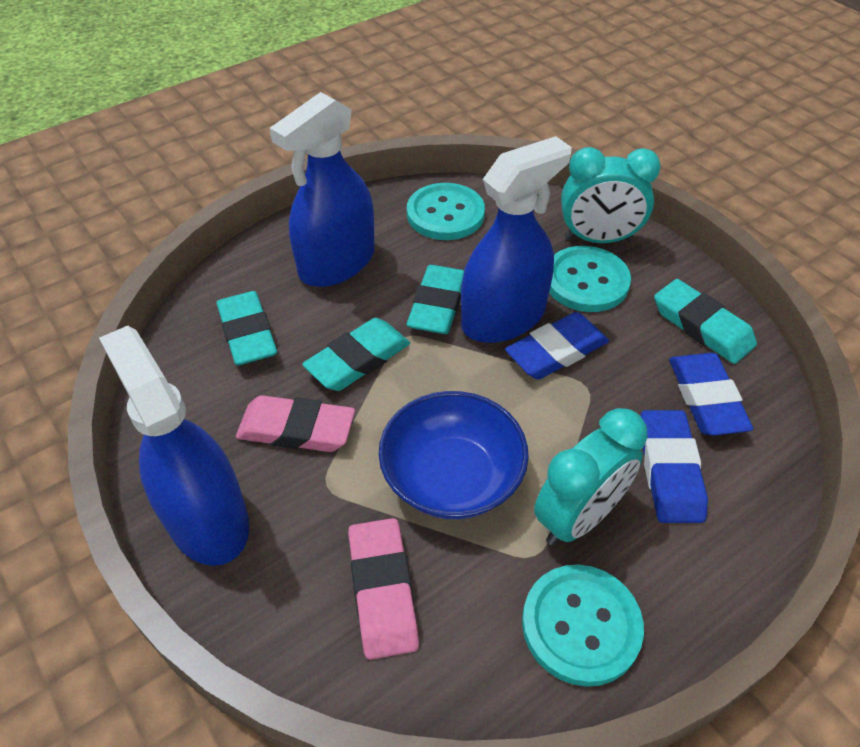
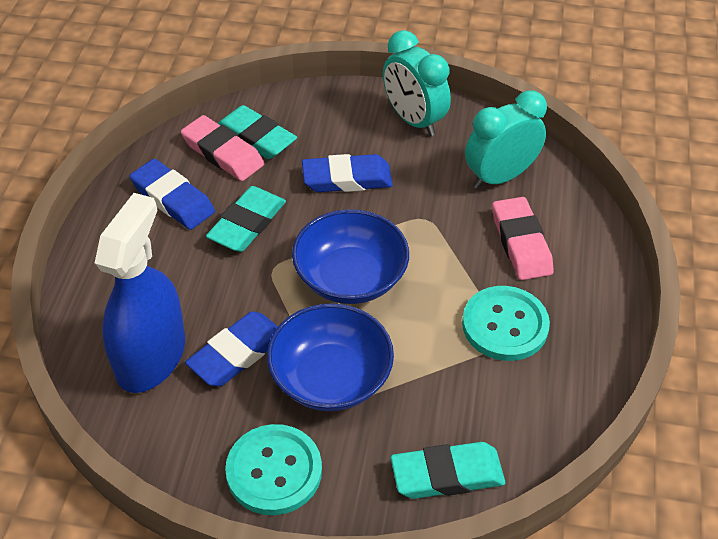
blue bowl: 1 -> 2
blue spray bottle: 3 -> 1
turquoise button: 3 -> 2
turquoise eraser: 4 -> 3

